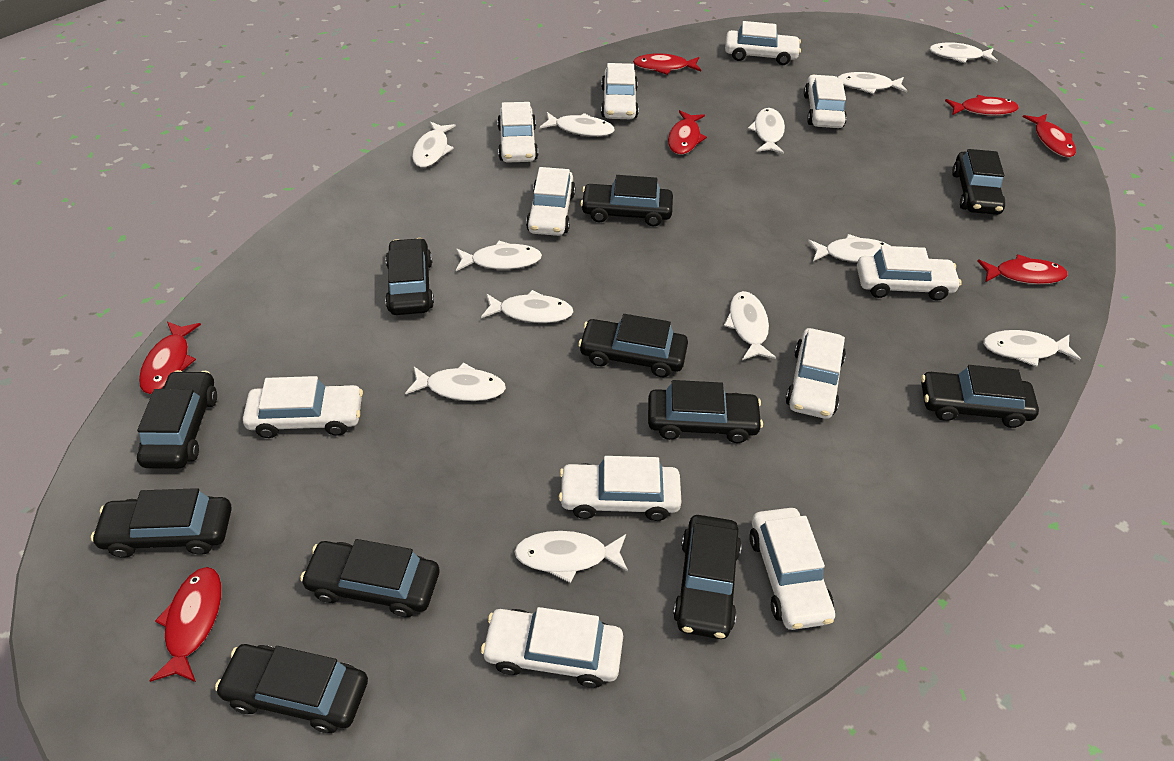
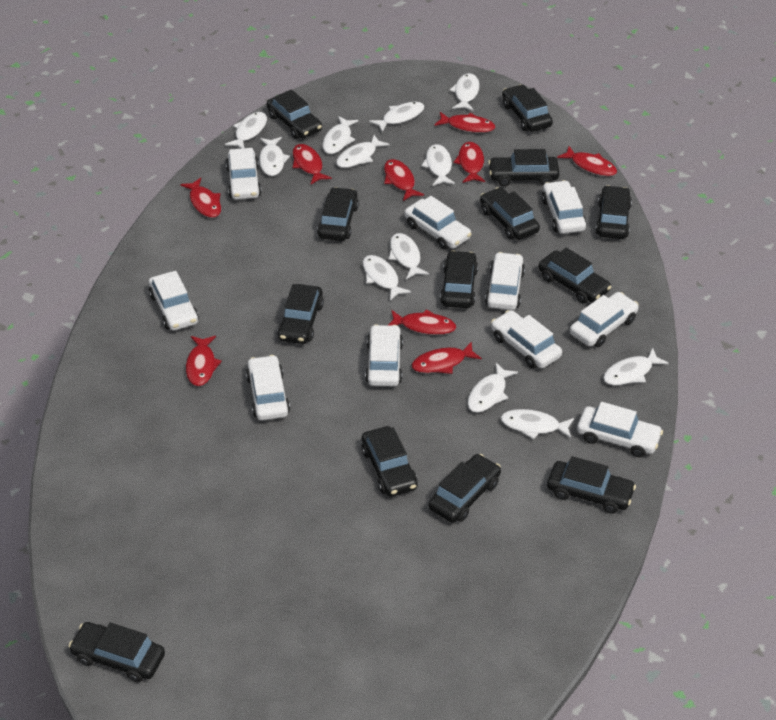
black car: 11 -> 13
red fish: 7 -> 9
white car: 11 -> 10

